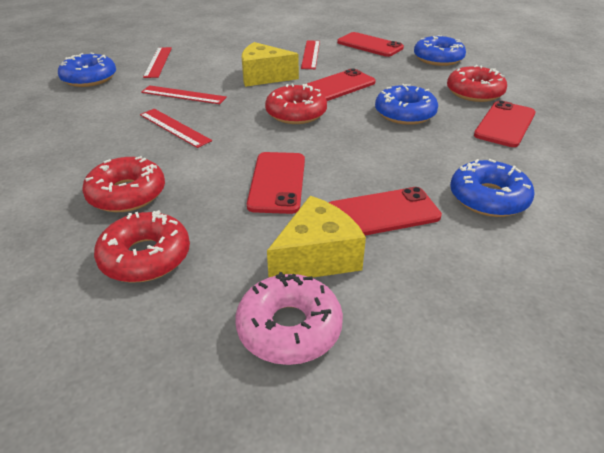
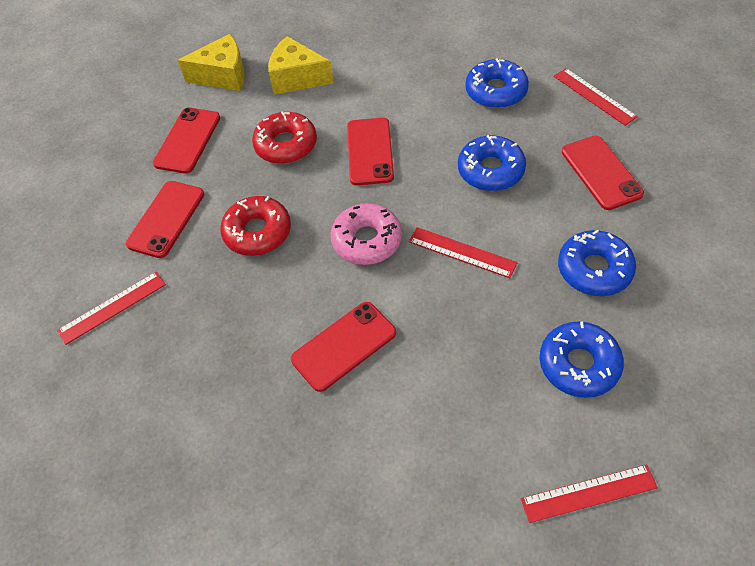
red donut: 4 -> 2

